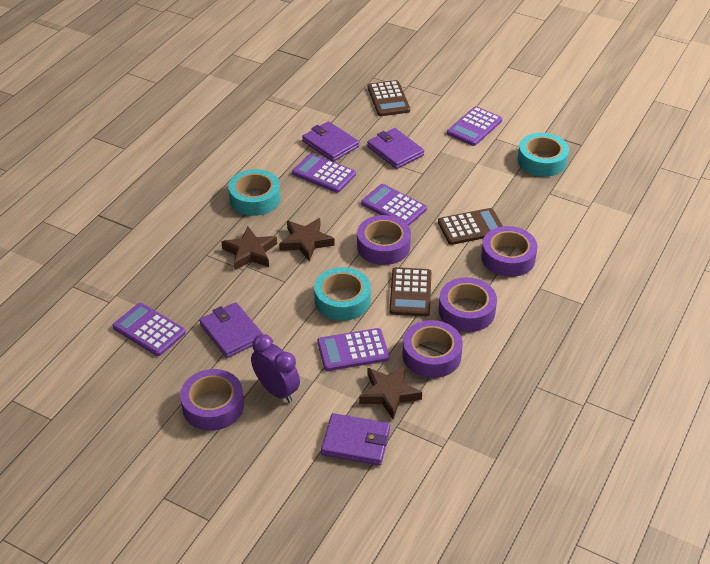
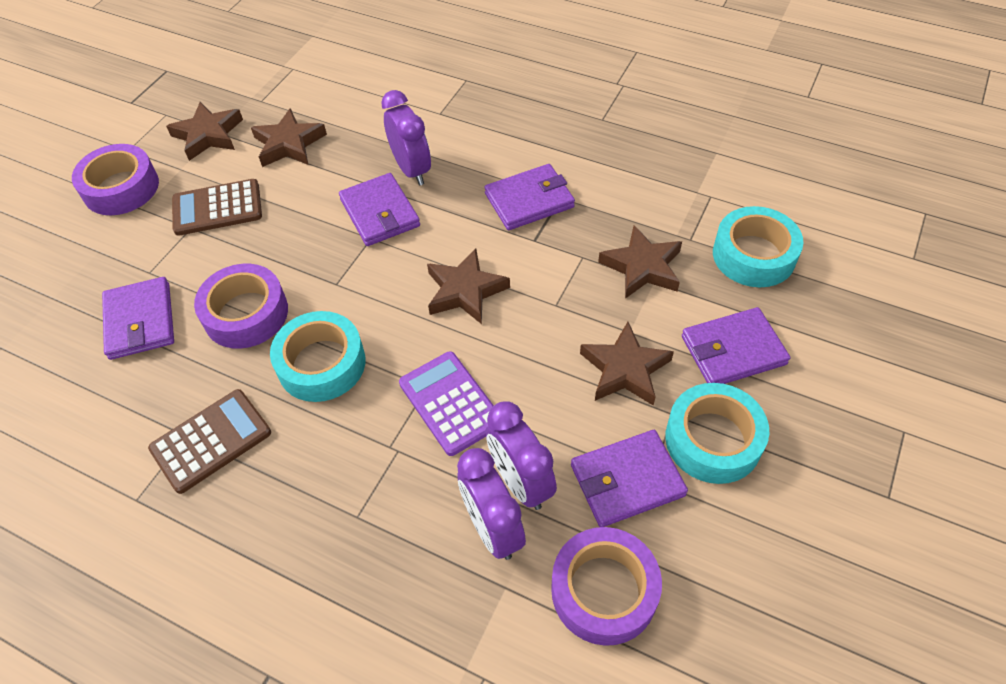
brown calculator: 3 -> 2
brown star: 3 -> 5
purple calculator: 5 -> 1
purple clock: 1 -> 3
purple tape: 5 -> 3
purple wallet: 4 -> 5

